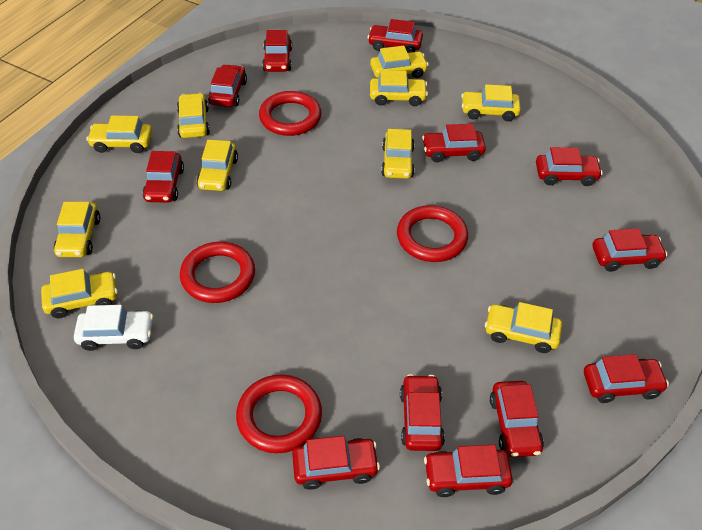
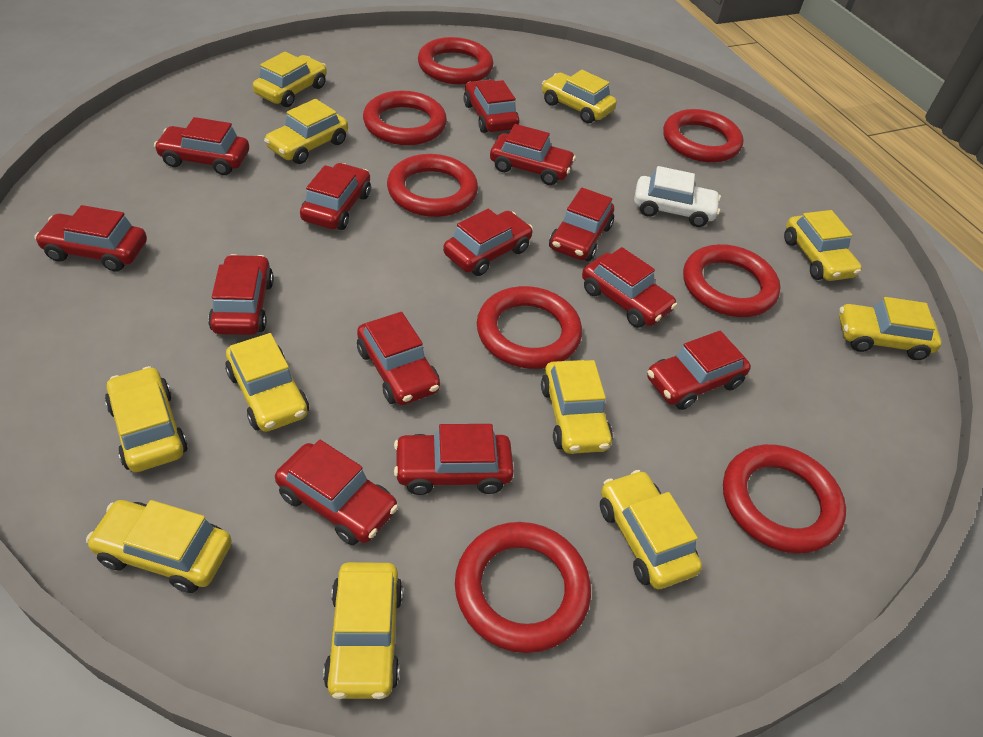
red car: 12 -> 13
red ring: 4 -> 8
yellow car: 10 -> 11

